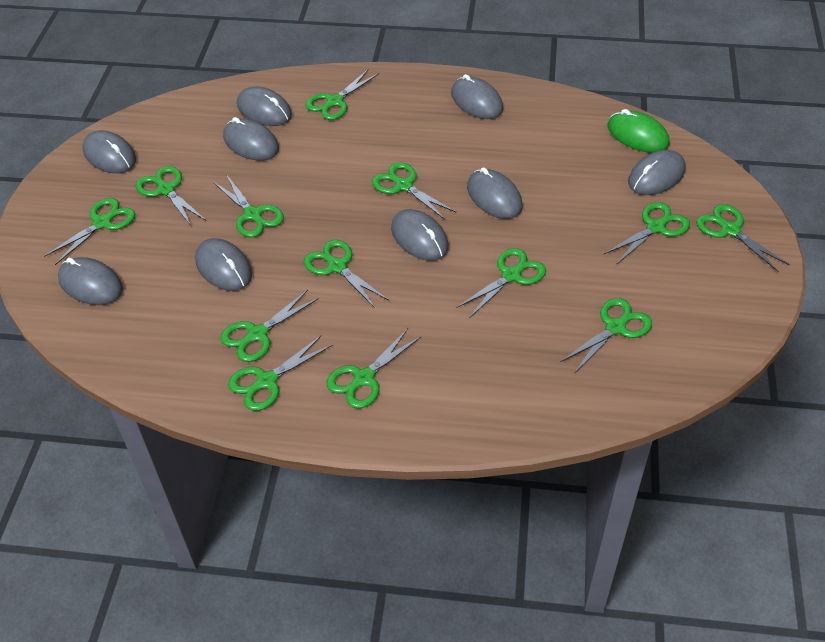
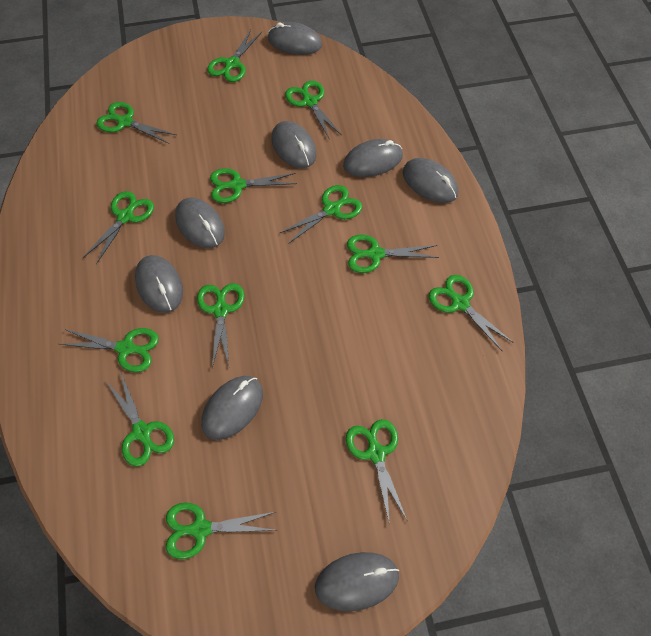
green mouse: 1 -> 0
grey mouse: 9 -> 8

